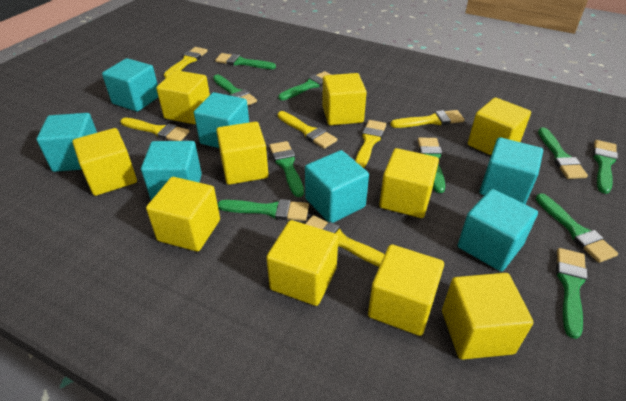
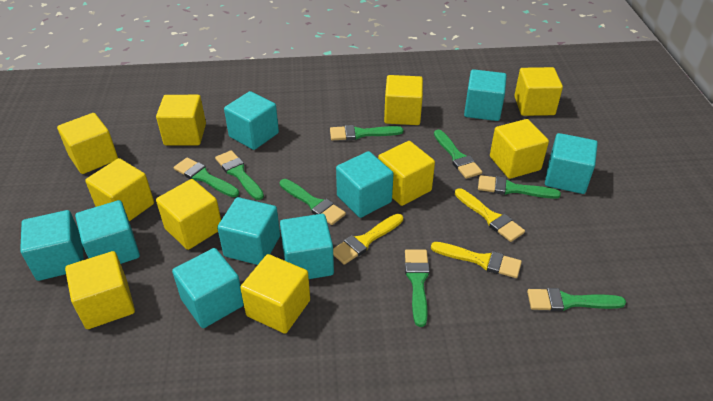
green brush: 10 -> 8
turquoise cube: 7 -> 9
yellow brush: 6 -> 3

